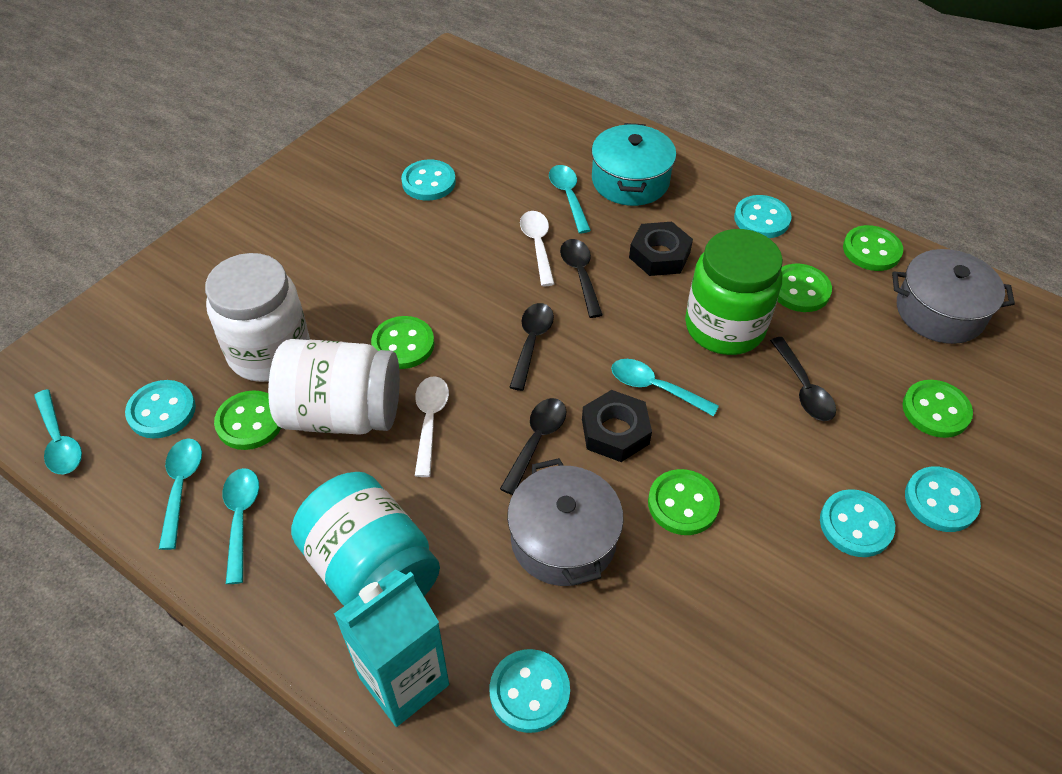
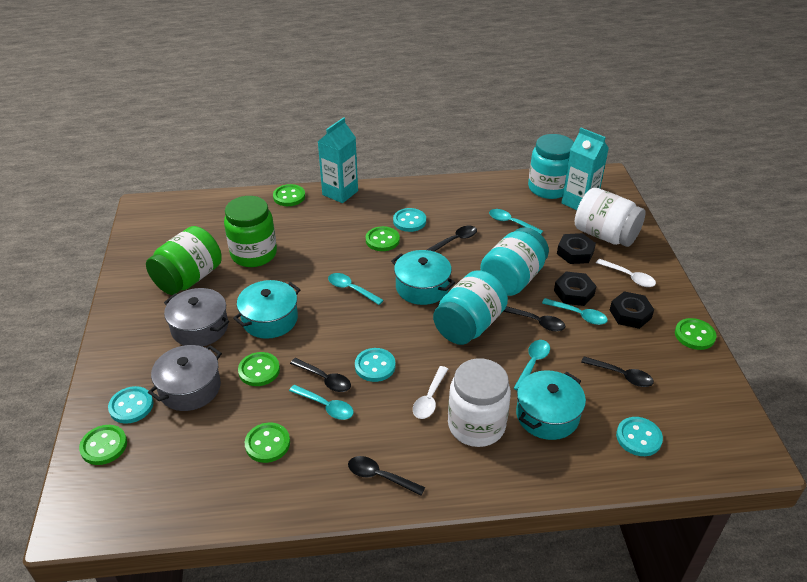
black nut: 2 -> 3
black spoon: 4 -> 5
green jar: 1 -> 2
turquoise button: 6 -> 4
turquoise carton: 1 -> 2
turquoise jar: 1 -> 3
turquoise pot: 1 -> 3

